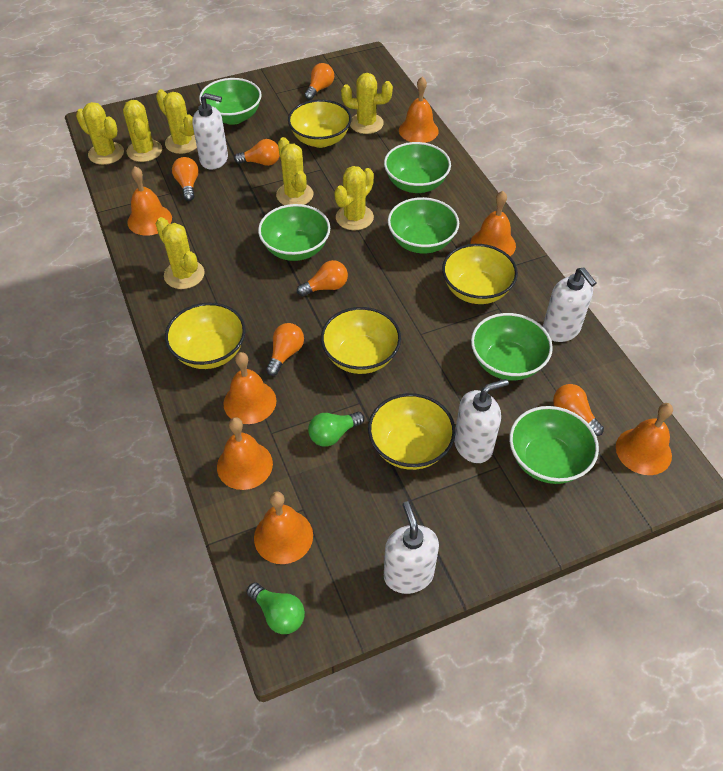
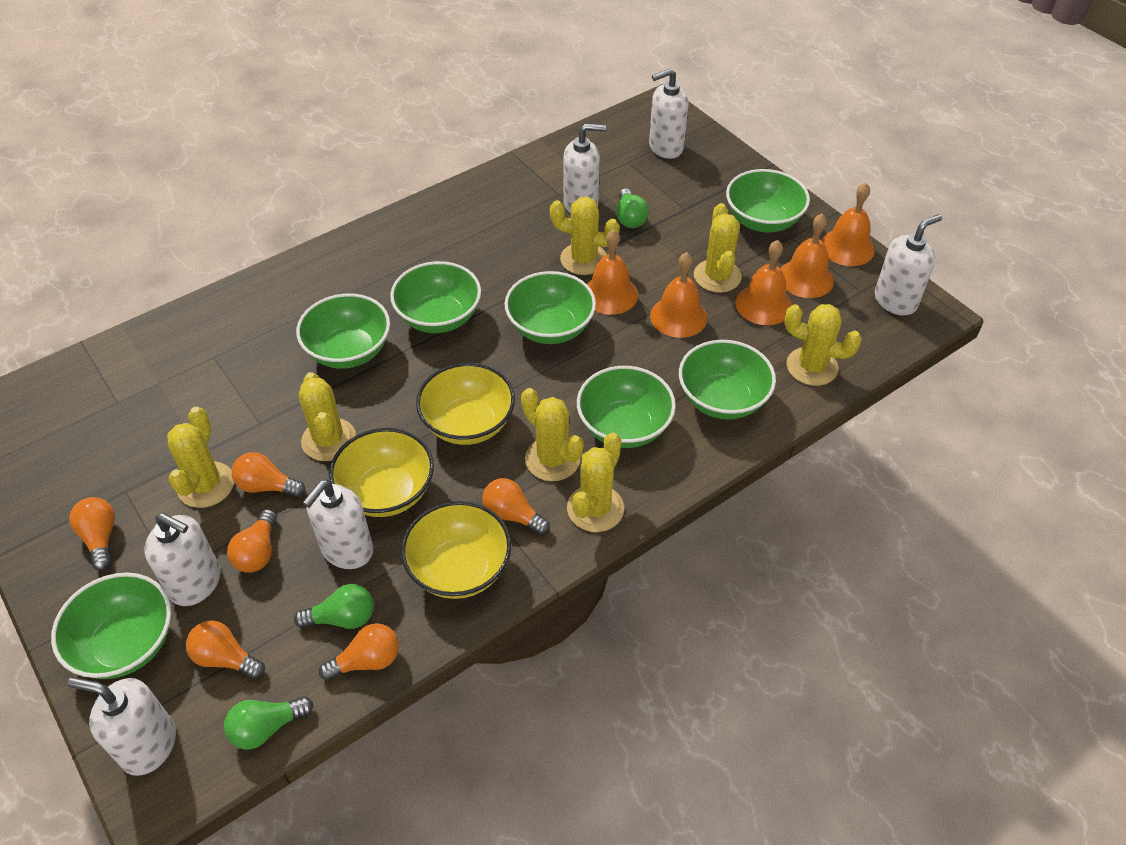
green bowl: 6 -> 7
green light bulb: 2 -> 3
orange bell: 7 -> 5
white soap dispenser: 4 -> 6
yellow bowl: 5 -> 3

